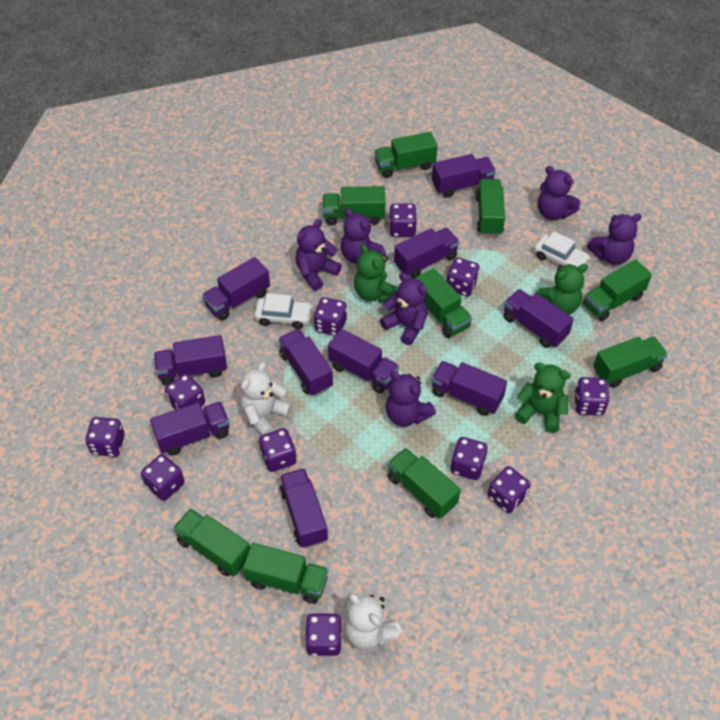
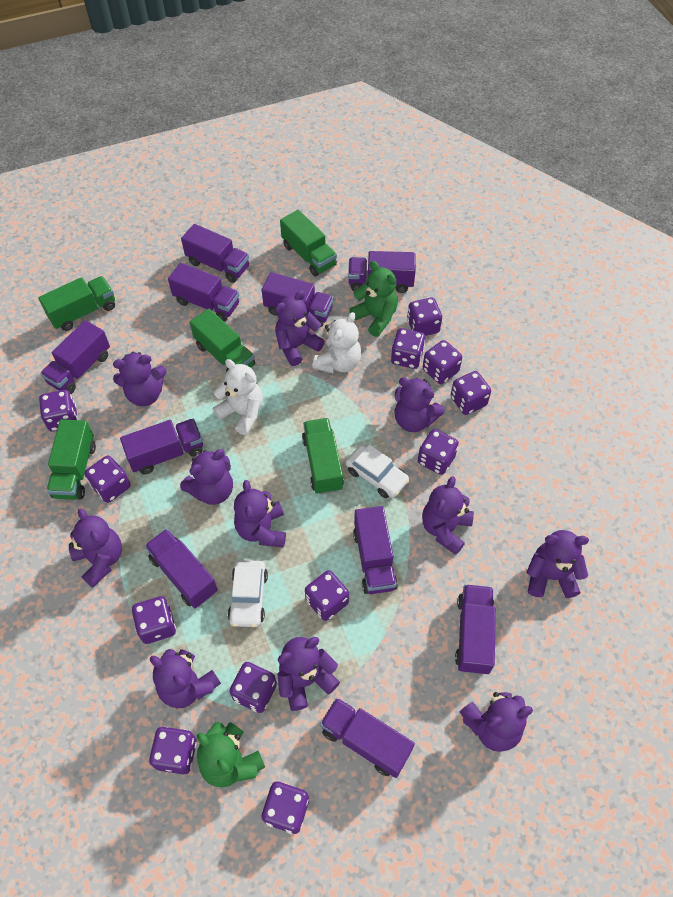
green teddy bear: 3 -> 2
green truck: 9 -> 5
purple dice: 11 -> 12
purple teddy bear: 6 -> 11

